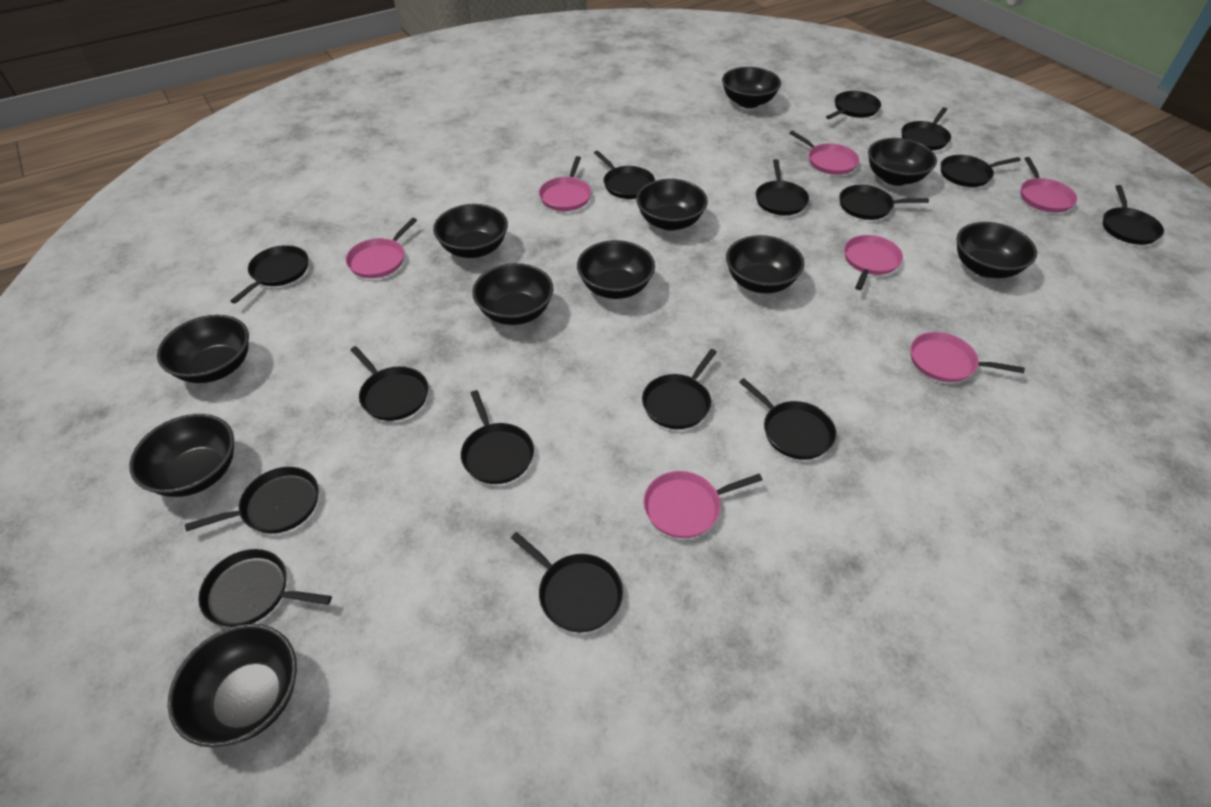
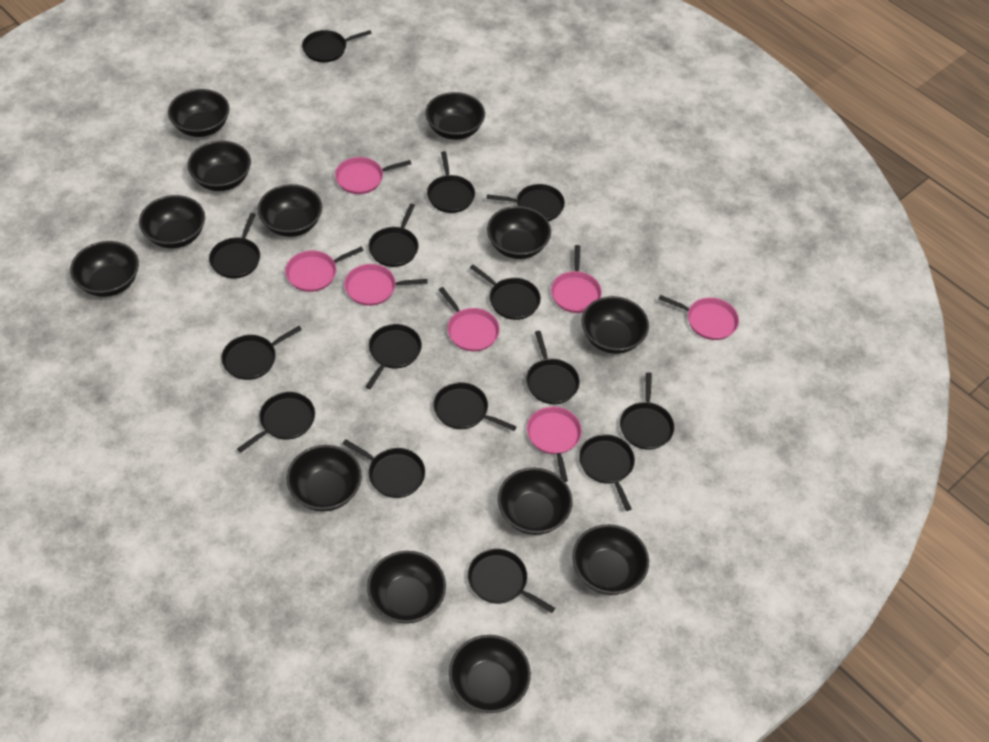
black bowl: 11 -> 13

